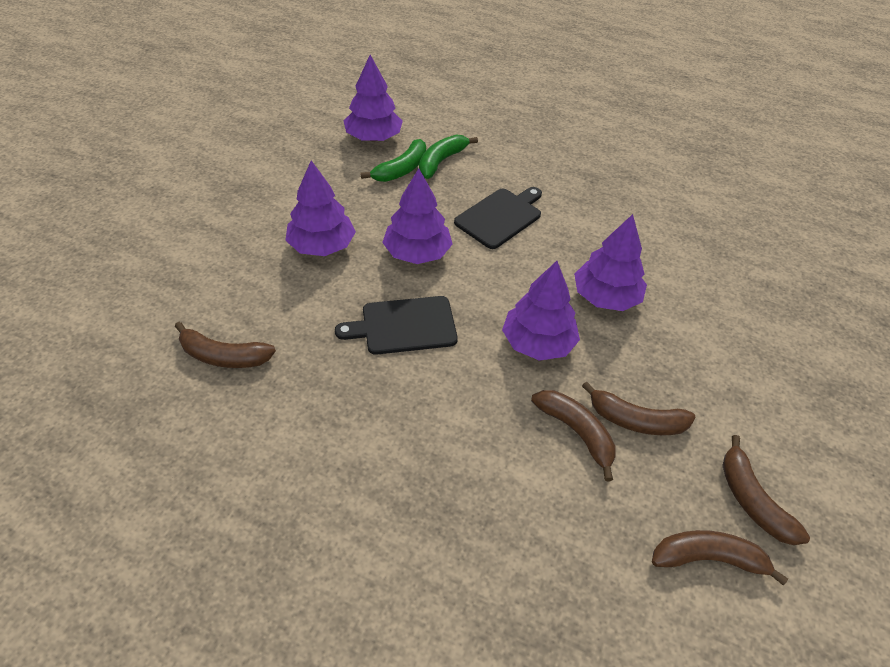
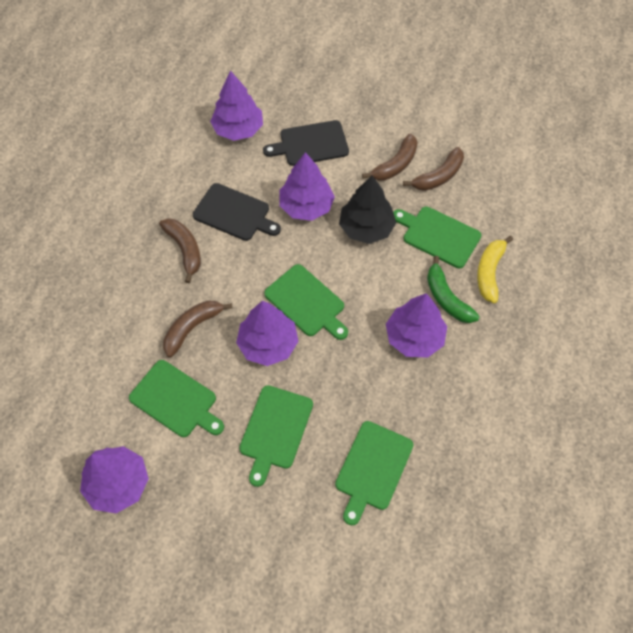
black tree: 0 -> 1
brown banana: 5 -> 4
green banana: 2 -> 1
green cutting board: 0 -> 5
yellow banana: 0 -> 1

